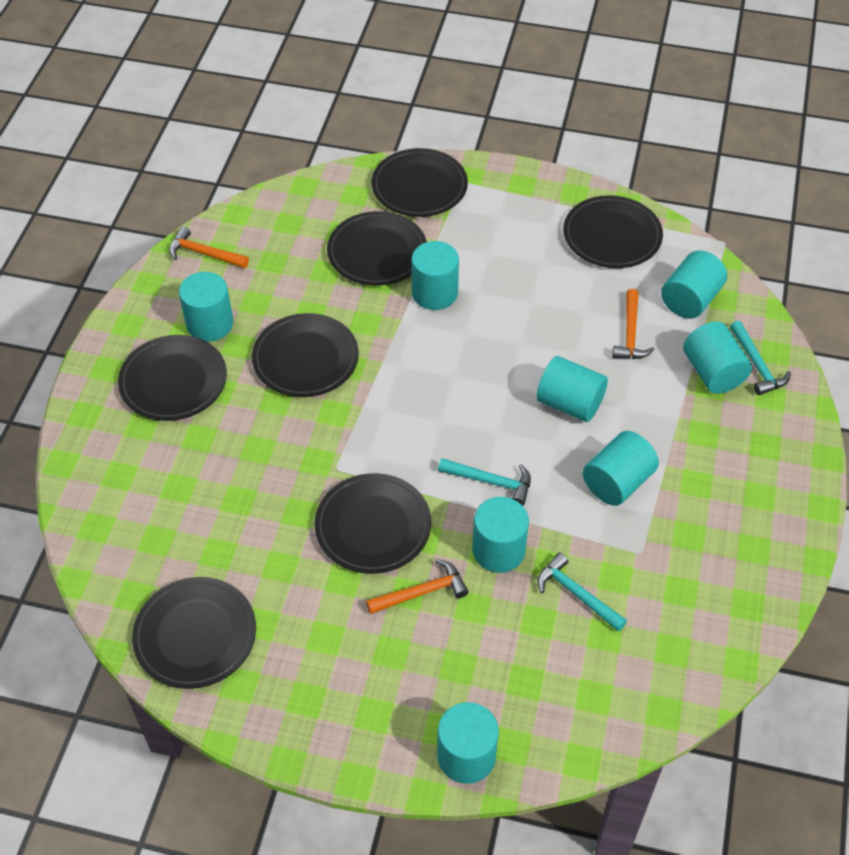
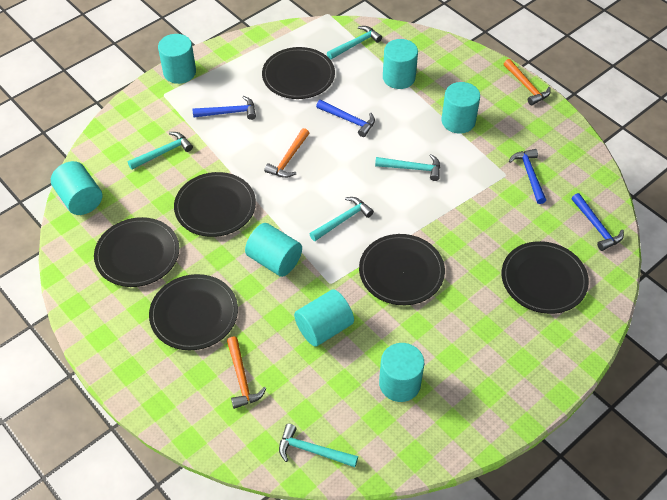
black plate: 7 -> 6
blue hammer: 0 -> 4
turquoise cylinder: 8 -> 7
turquoise hammer: 3 -> 5

